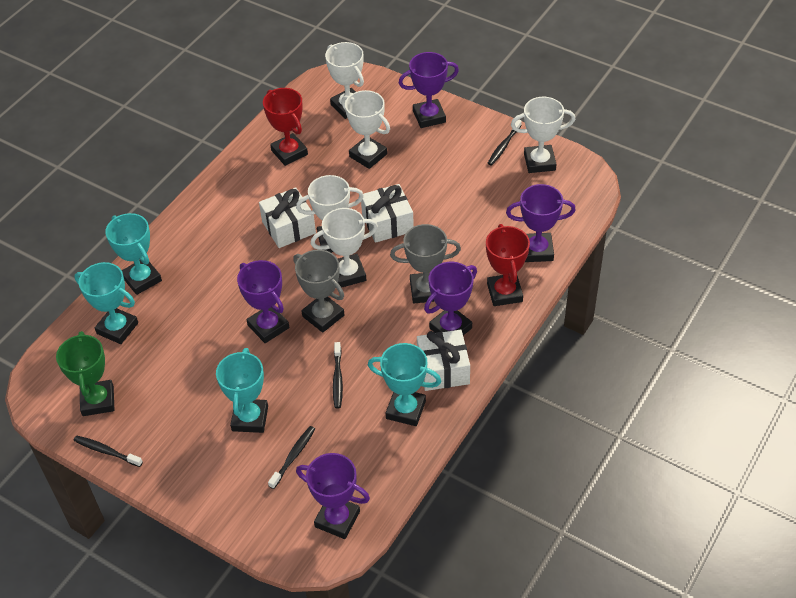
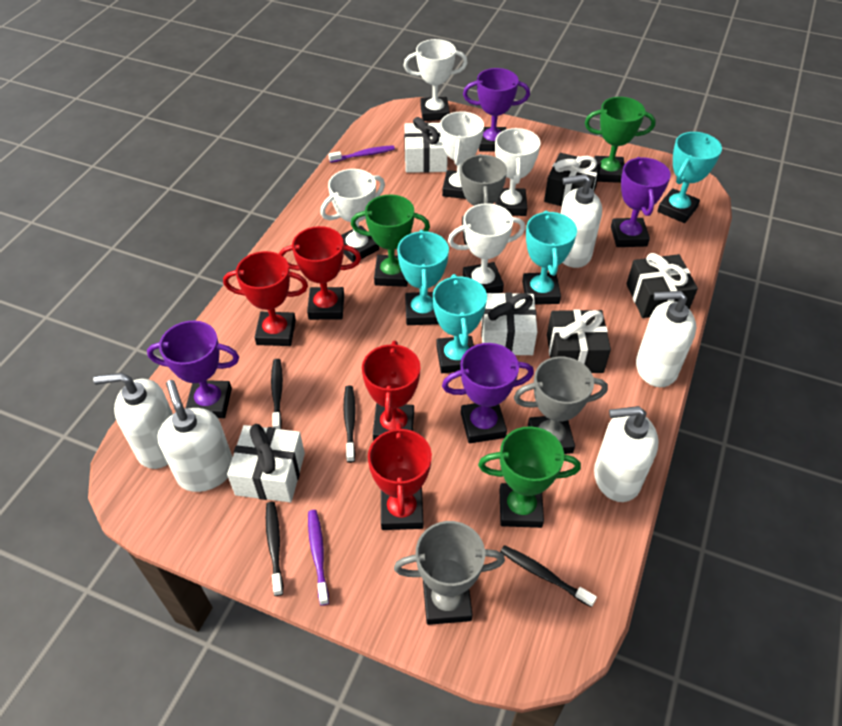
black gift: 0 -> 3
green trophy: 1 -> 3
grey trophy: 2 -> 3
purple toothbrush: 0 -> 2
purple trophy: 5 -> 4
red trophy: 2 -> 4
white soap dispenser: 0 -> 5

